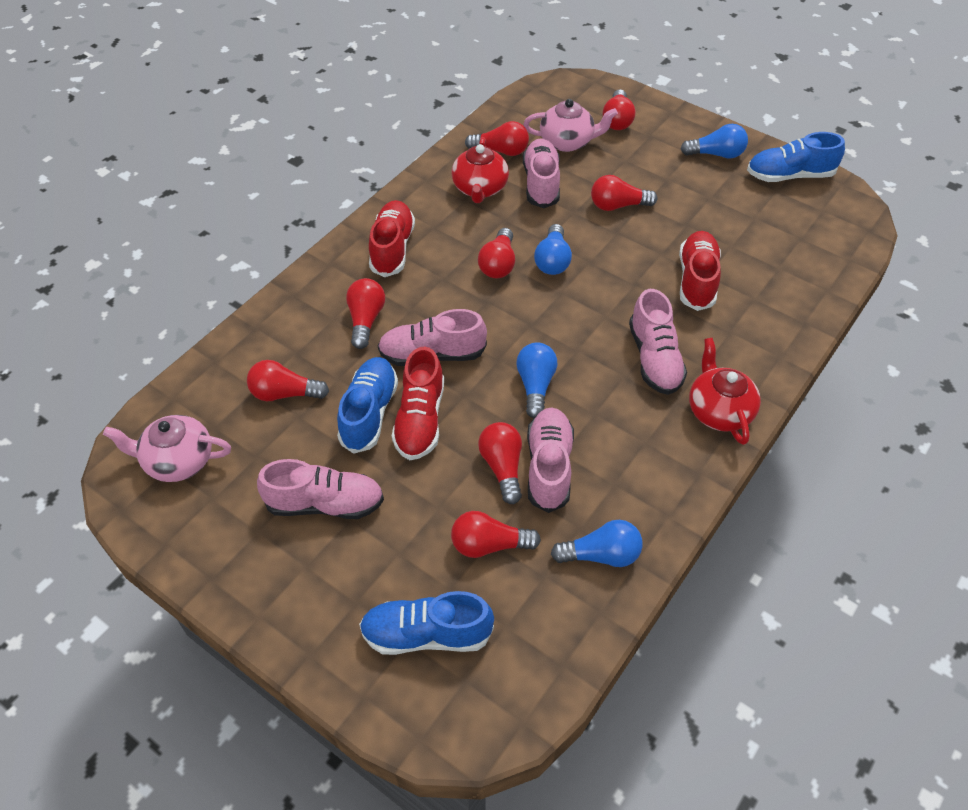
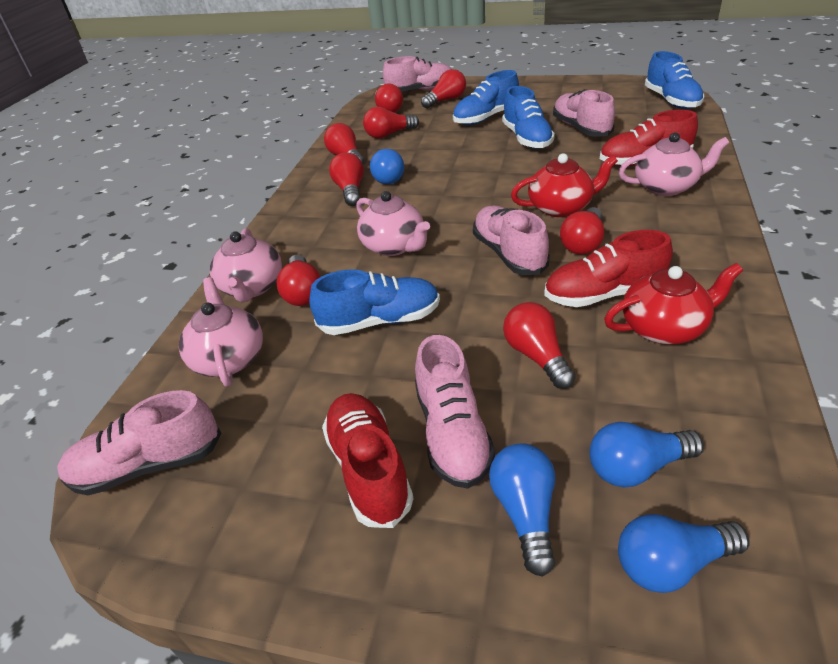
blue shoe: 3 -> 4
pink teapot: 2 -> 4

